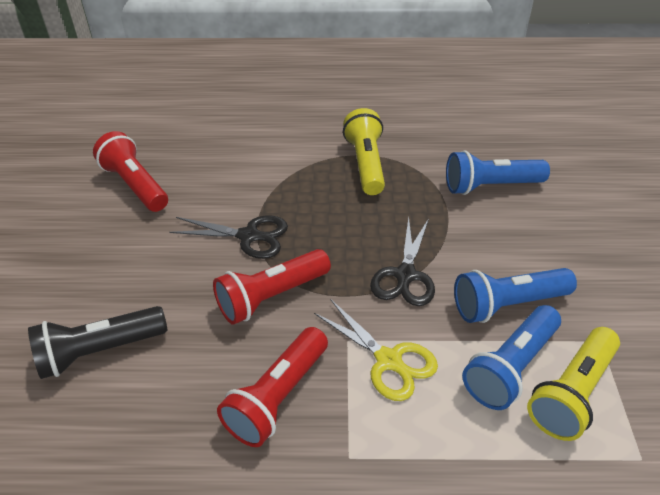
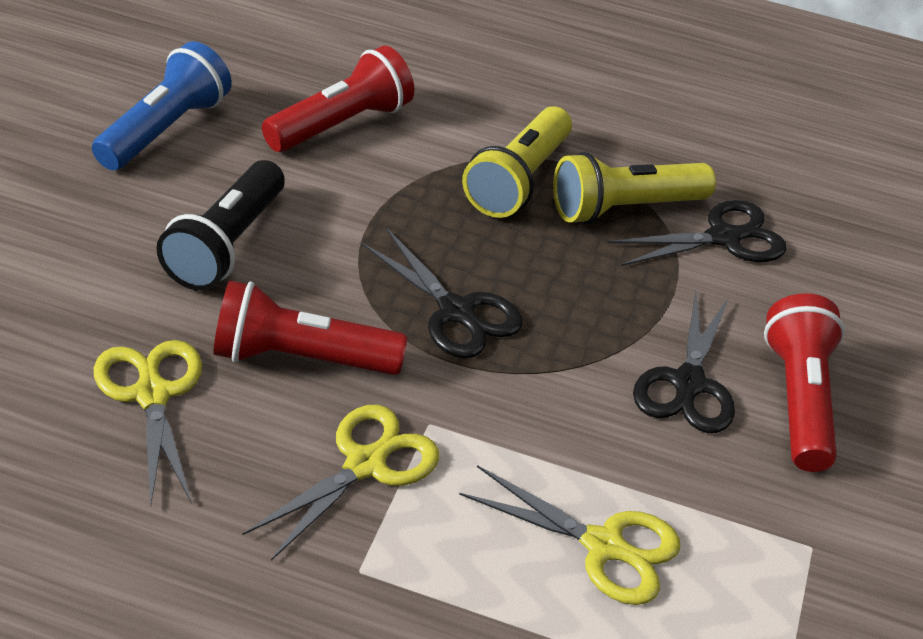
black scissors: 2 -> 3
blue flashlight: 3 -> 1
yellow scissors: 1 -> 3

